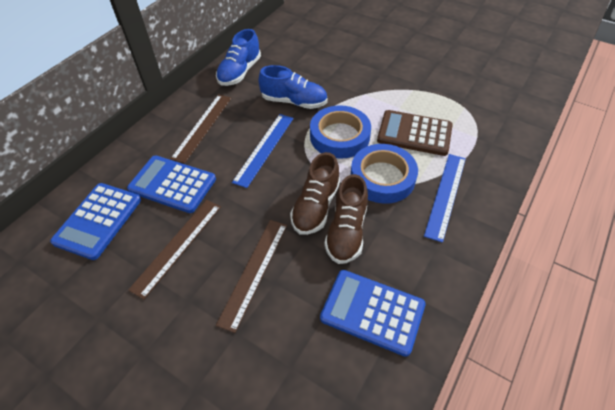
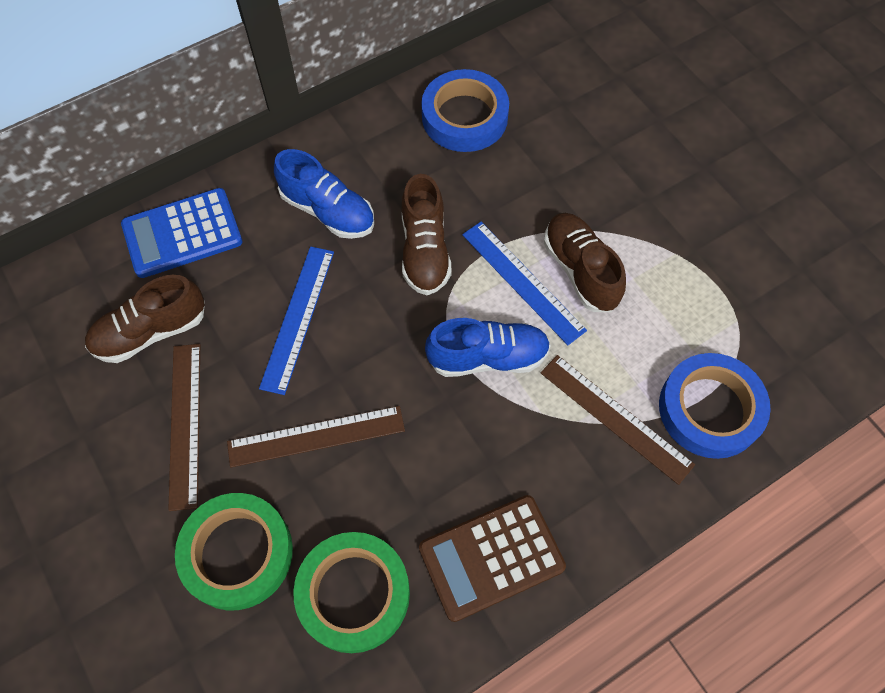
blue calculator: 3 -> 1
brown shoe: 2 -> 3
green tape: 0 -> 2

